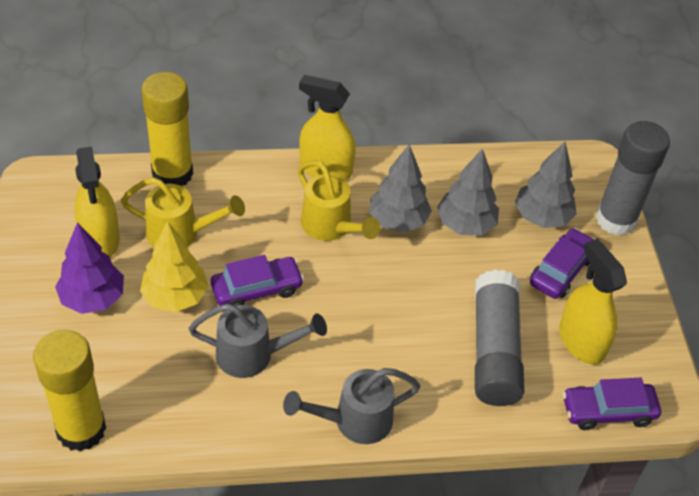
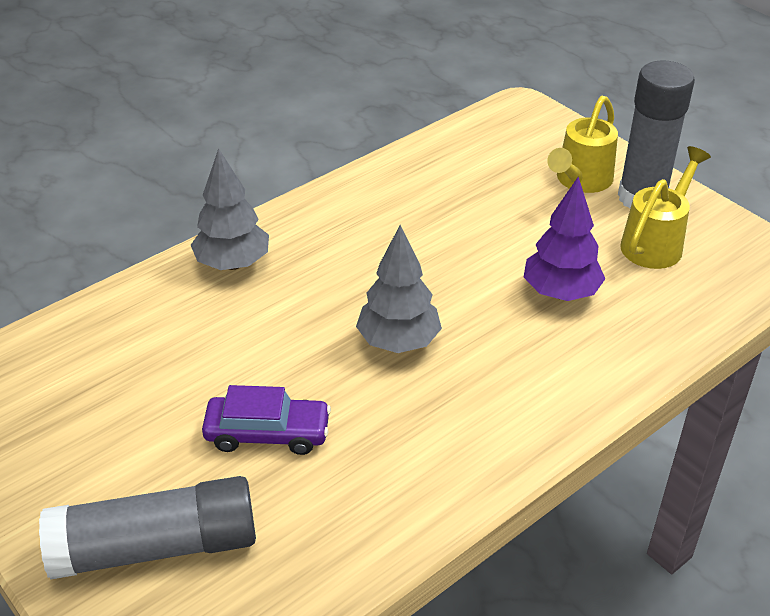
grey tree: 3 -> 2
grey watering can: 2 -> 0
purple car: 3 -> 1
yellow glue stick: 2 -> 0
yellow spray bottle: 3 -> 0
yellow tree: 1 -> 0

